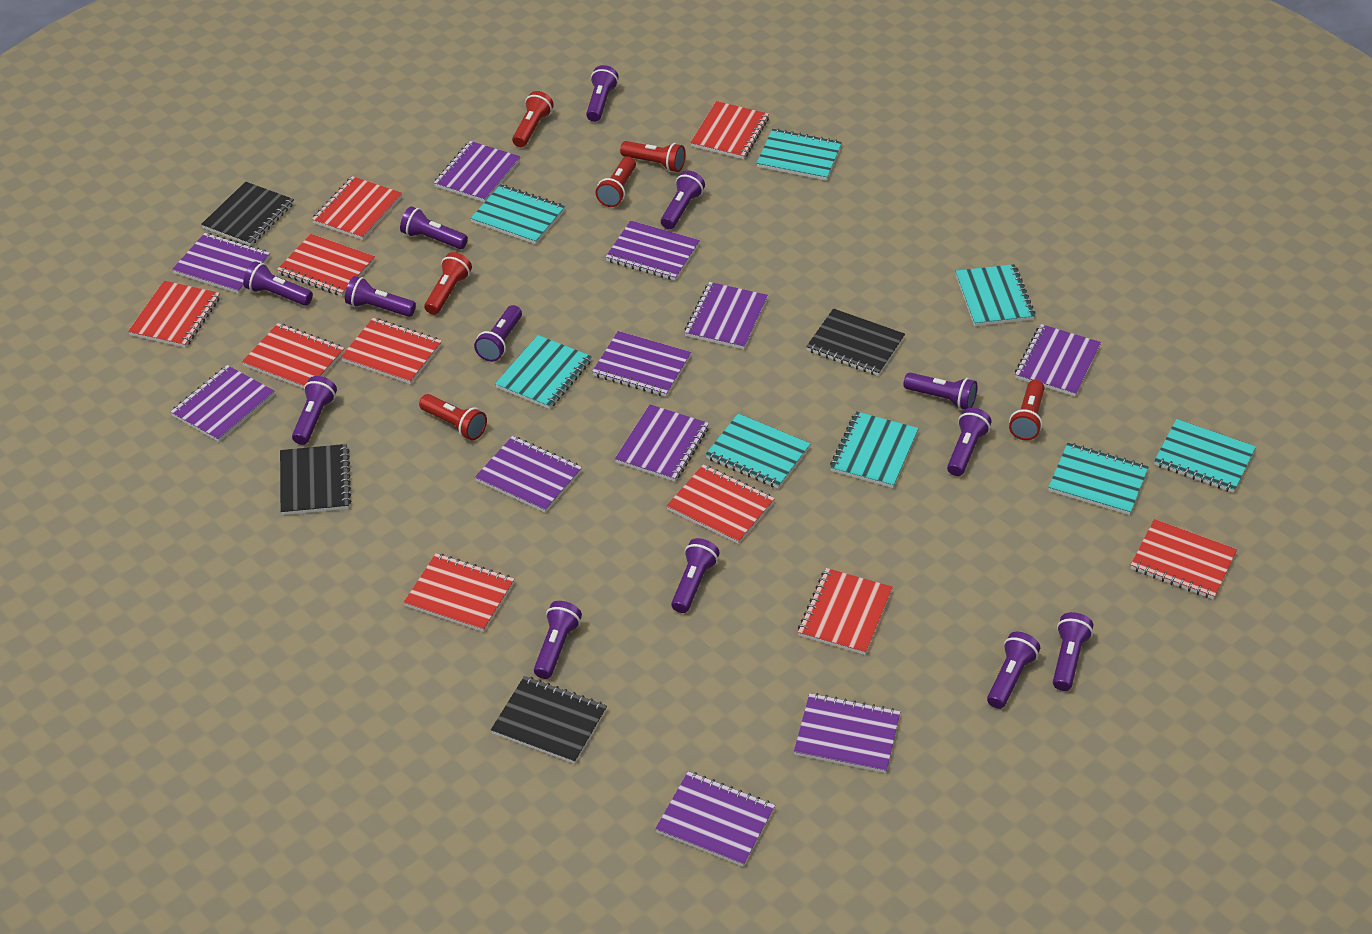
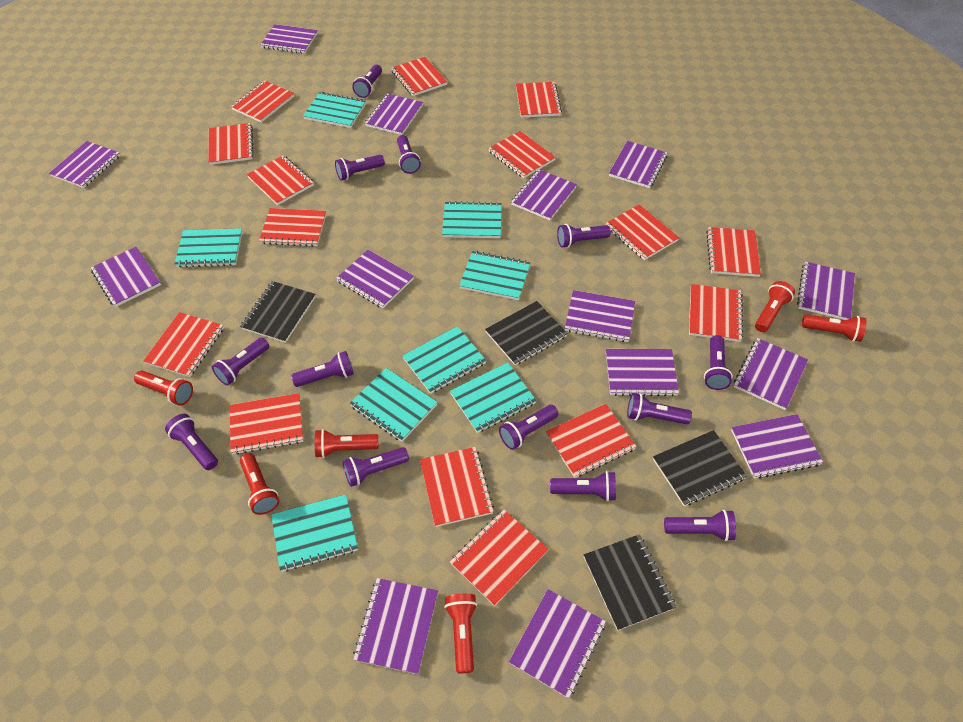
purple notebook: 11 -> 14
red notebook: 10 -> 15

